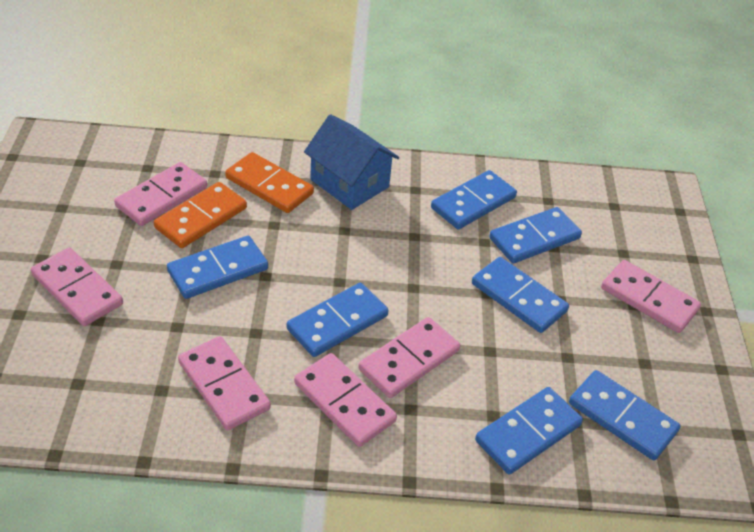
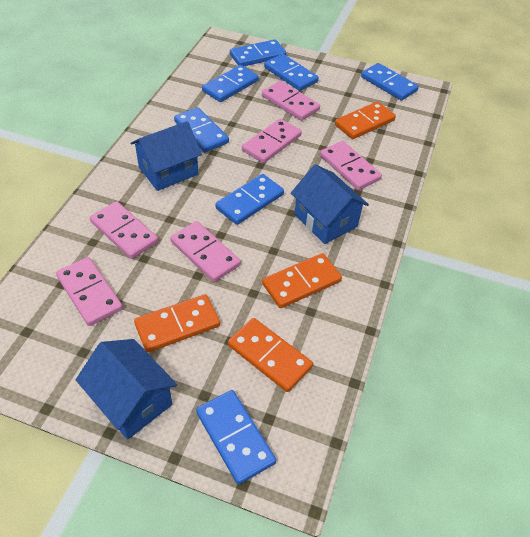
blue house: 1 -> 3
orange domino: 2 -> 4

